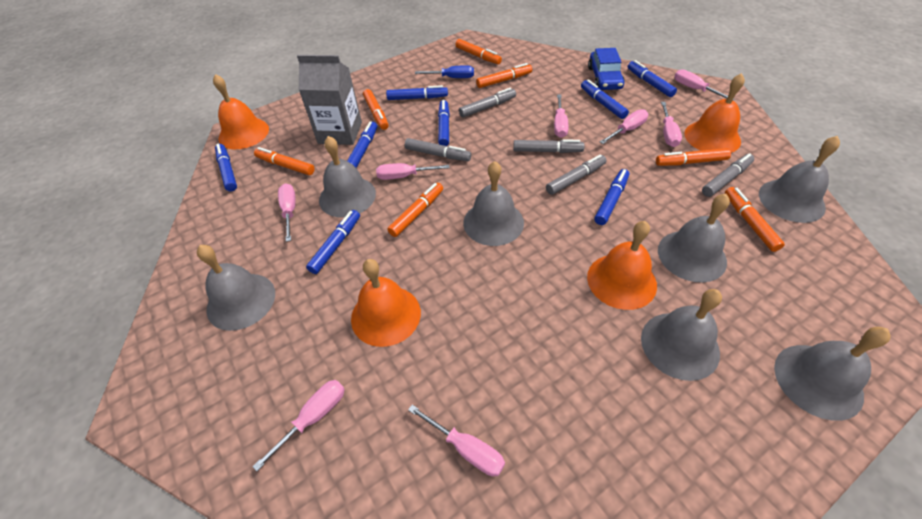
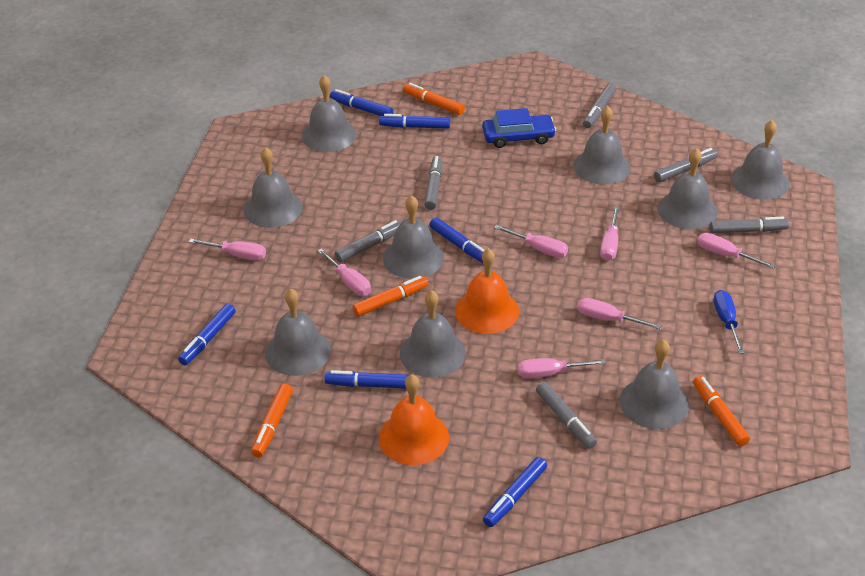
blue marker: 8 -> 6
grey bell: 7 -> 9
grey carton: 1 -> 0
grey marker: 5 -> 6
orange bell: 4 -> 2
orange marker: 7 -> 4
pink screwdriver: 8 -> 7

